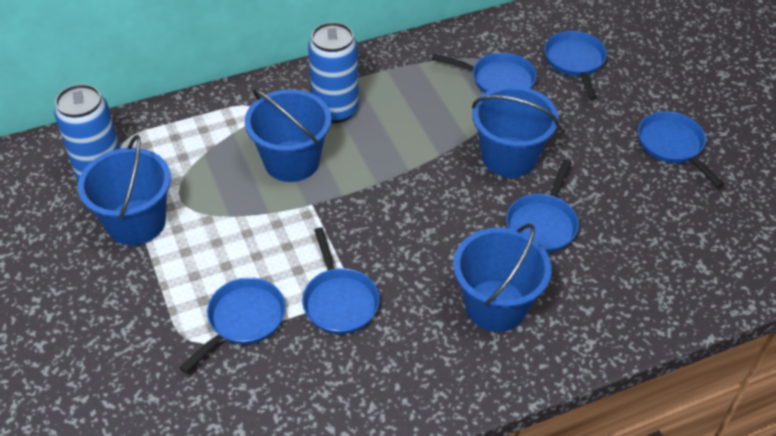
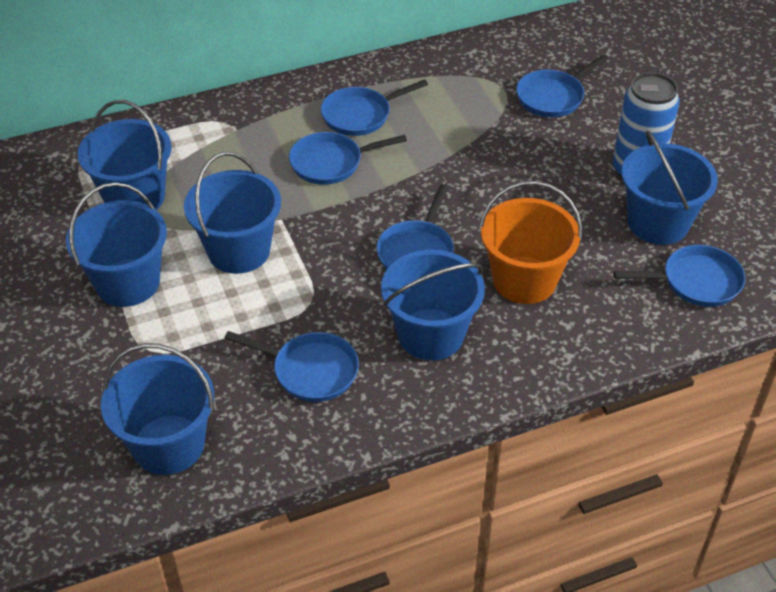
blue bucket: 4 -> 6
blue can: 2 -> 1
orange bucket: 0 -> 1

